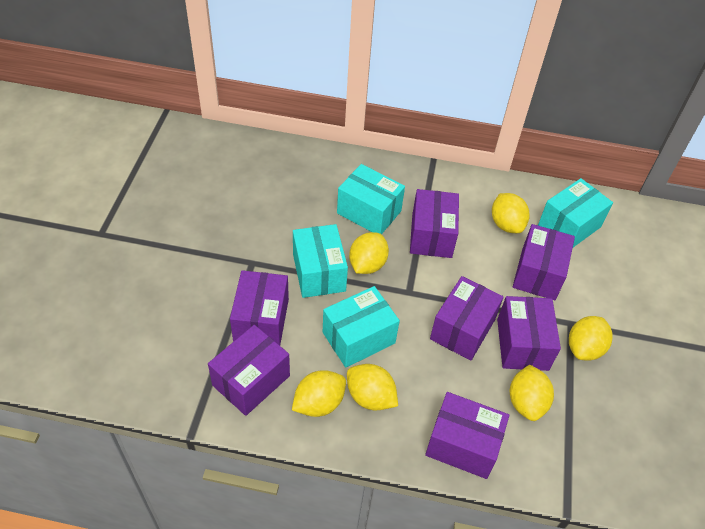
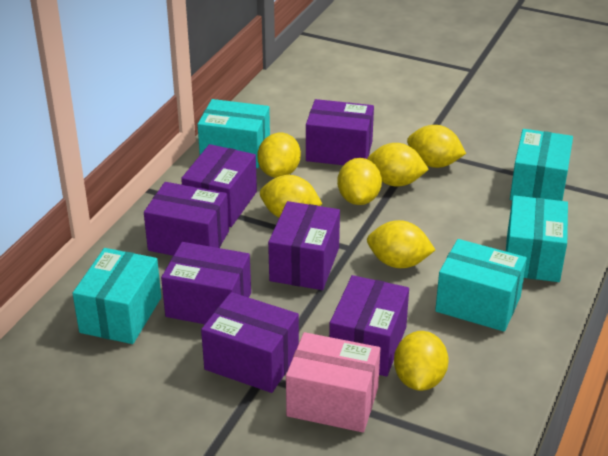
pink box: 0 -> 1
turquoise box: 4 -> 5
yellow lemon: 6 -> 7

